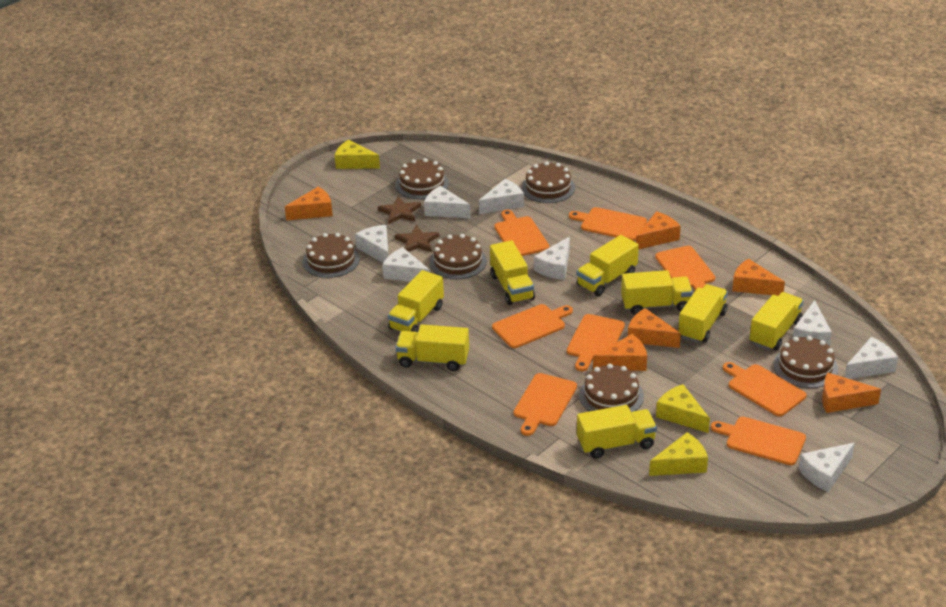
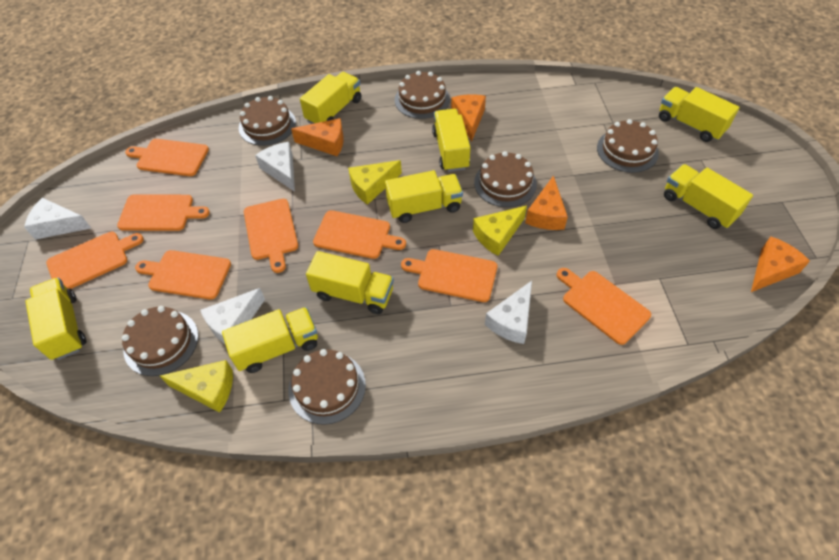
brown star: 2 -> 0
orange cheese: 6 -> 4
white cheese: 8 -> 4

